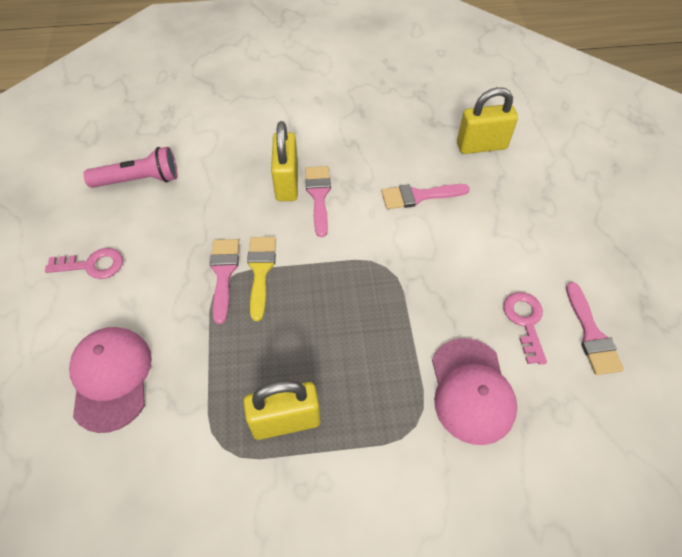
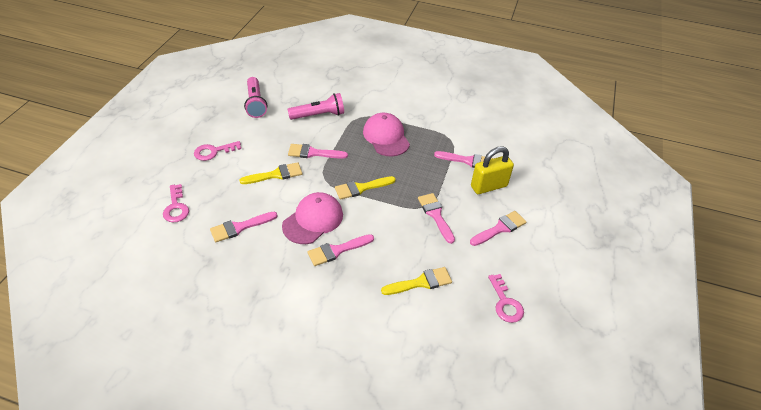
pink brush: 4 -> 6
pink flashlight: 1 -> 2
pink key: 2 -> 3
yellow brush: 1 -> 3
yellow padlock: 3 -> 1

